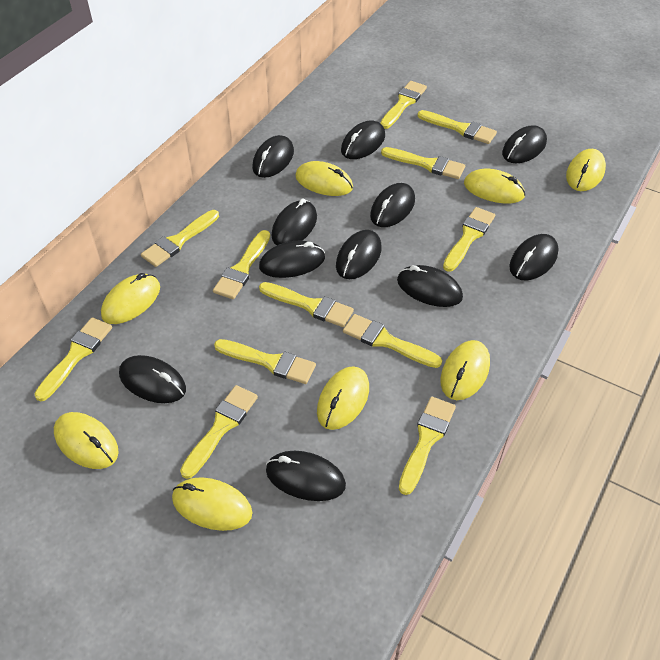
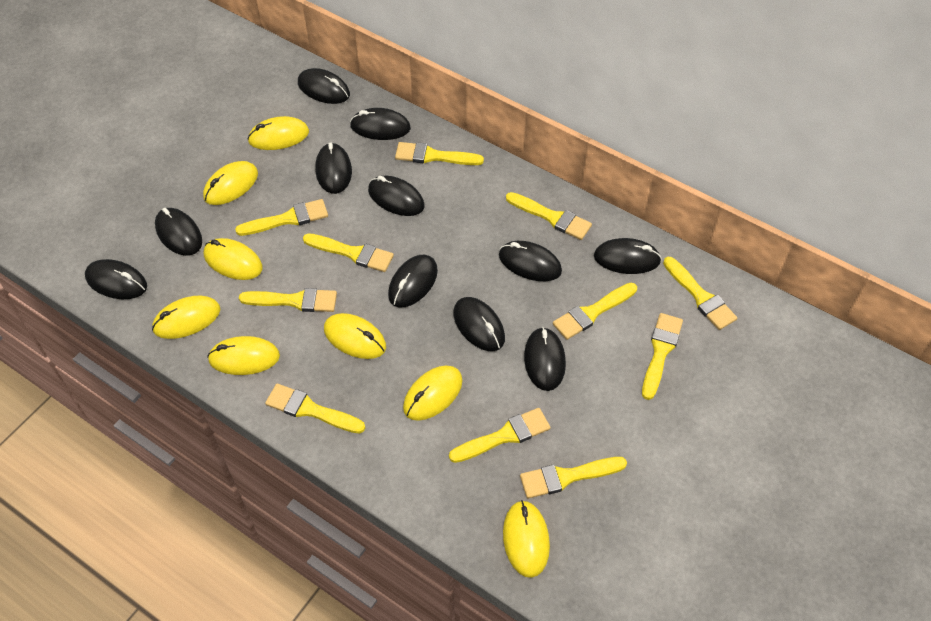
yellow brush: 12 -> 11

